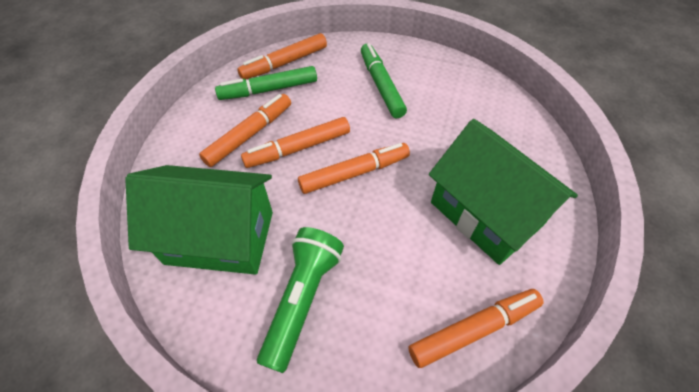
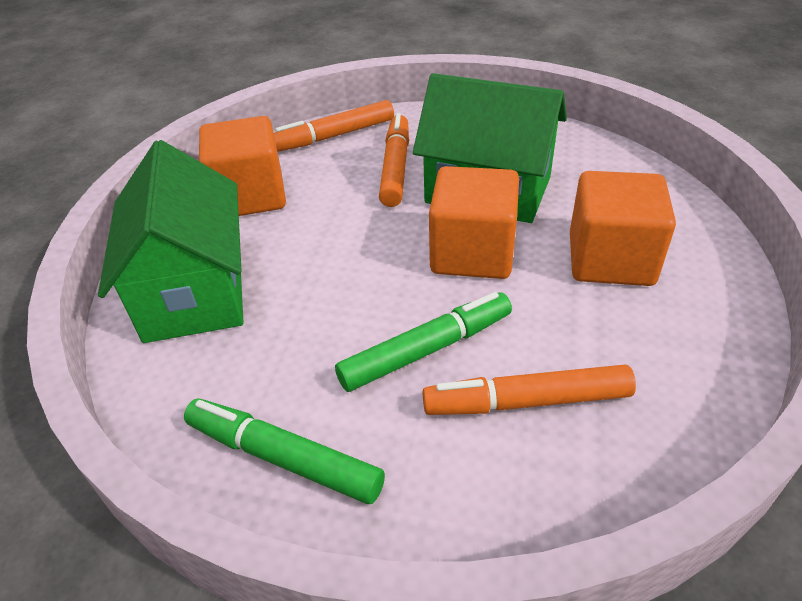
green flashlight: 1 -> 0
orange cube: 0 -> 3
orange marker: 5 -> 3

